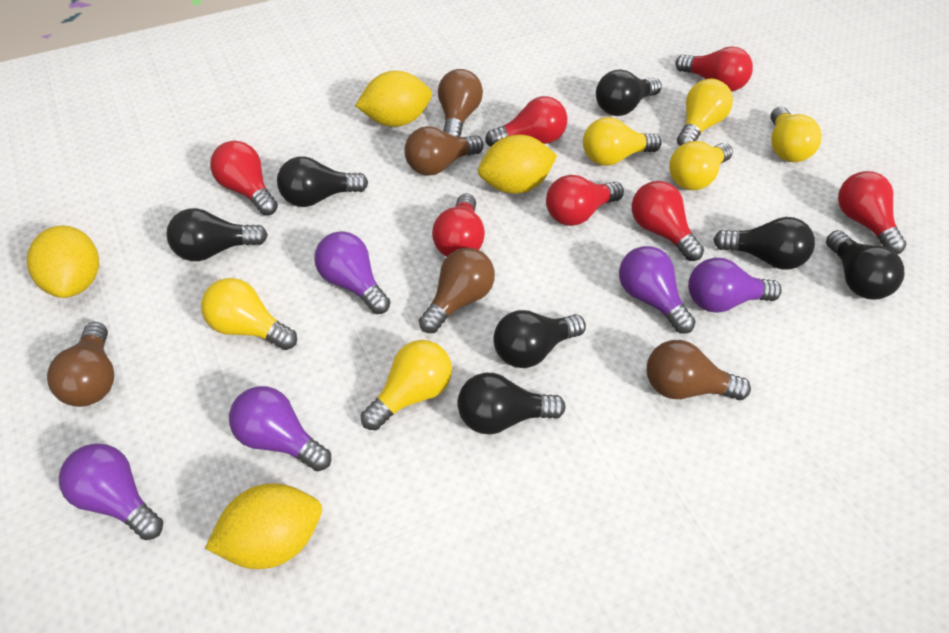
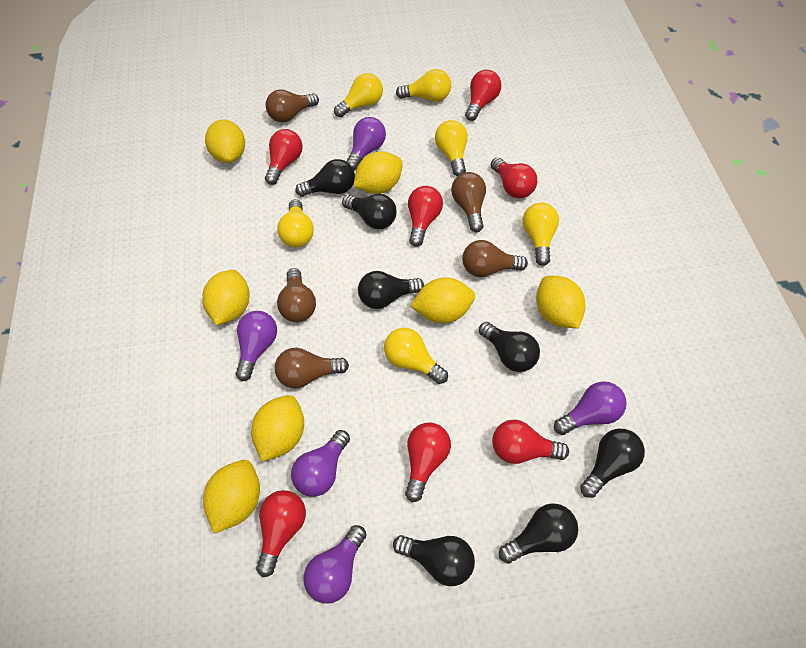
yellow lemon: 4 -> 7

